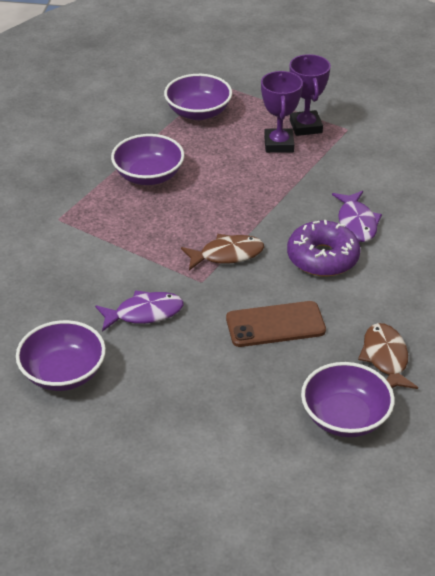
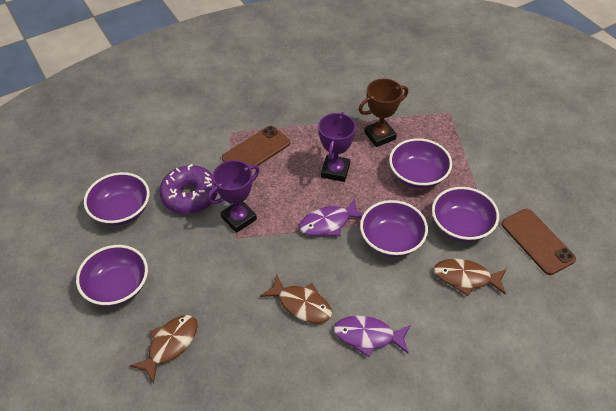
brown fish: 2 -> 3
brown phone: 1 -> 2
brown trophy: 0 -> 1
purple bowl: 4 -> 5

